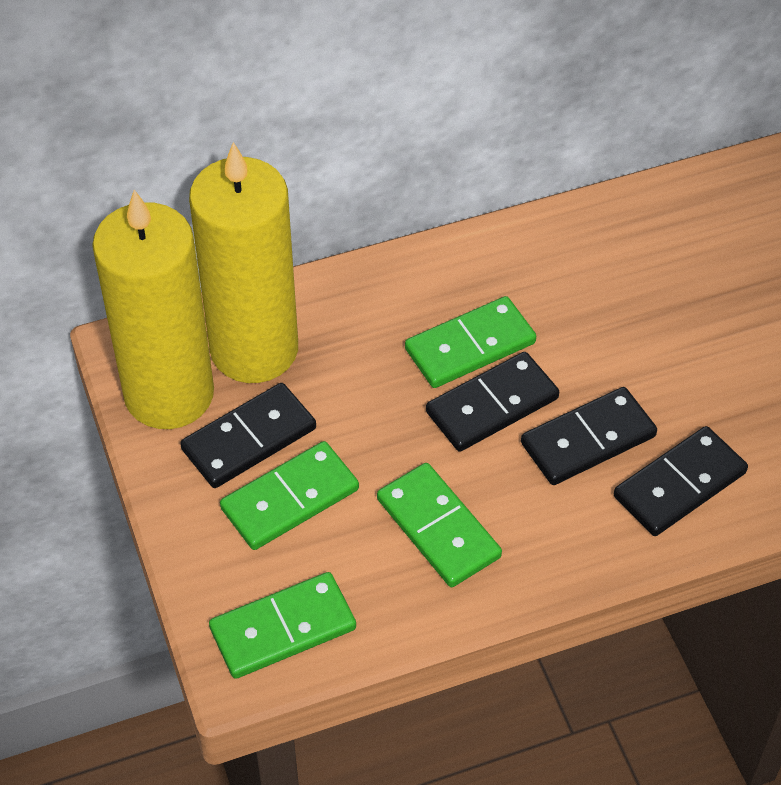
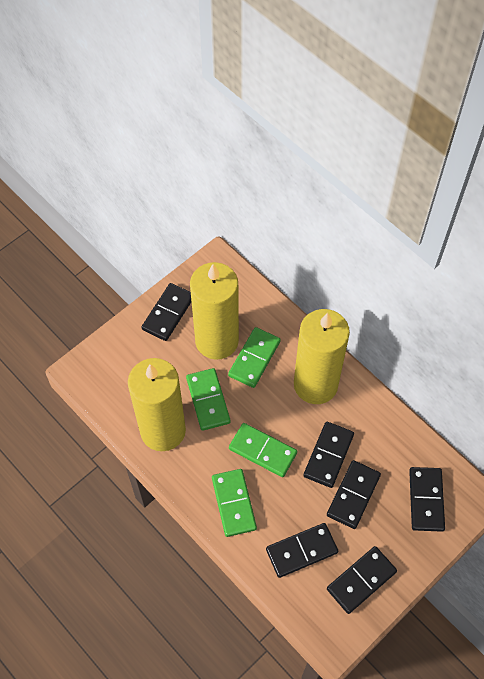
black domino: 4 -> 6
yellow candle: 2 -> 3

